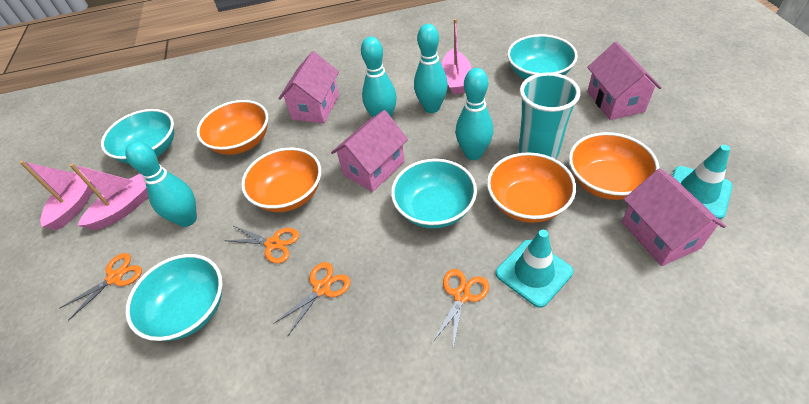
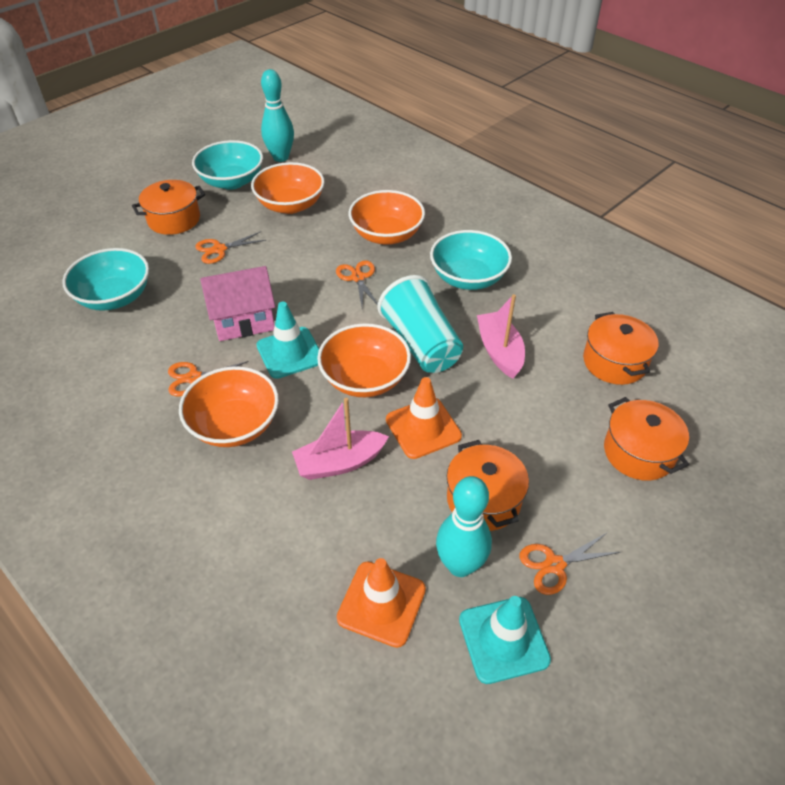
orange pot: 0 -> 4
orange traffic cone: 0 -> 2
pink boat: 3 -> 2
pink house: 4 -> 1
turquoise bowl: 4 -> 3
turquoise bowling pin: 4 -> 2

